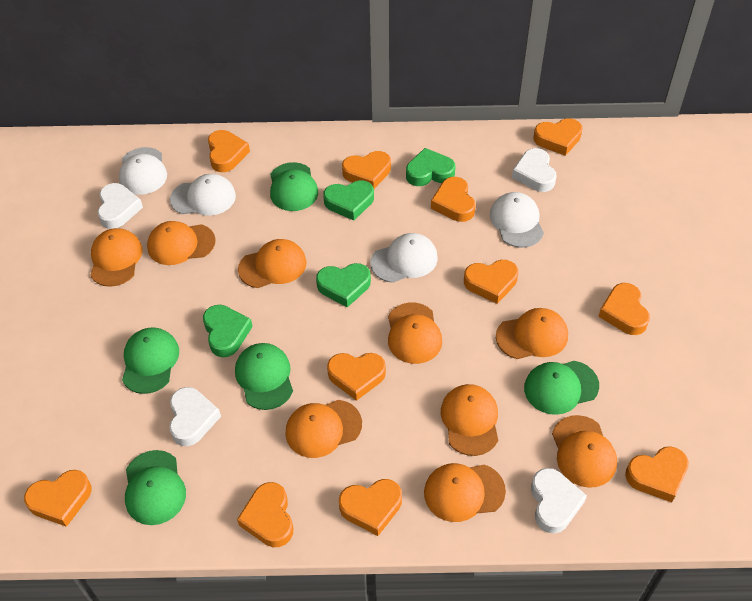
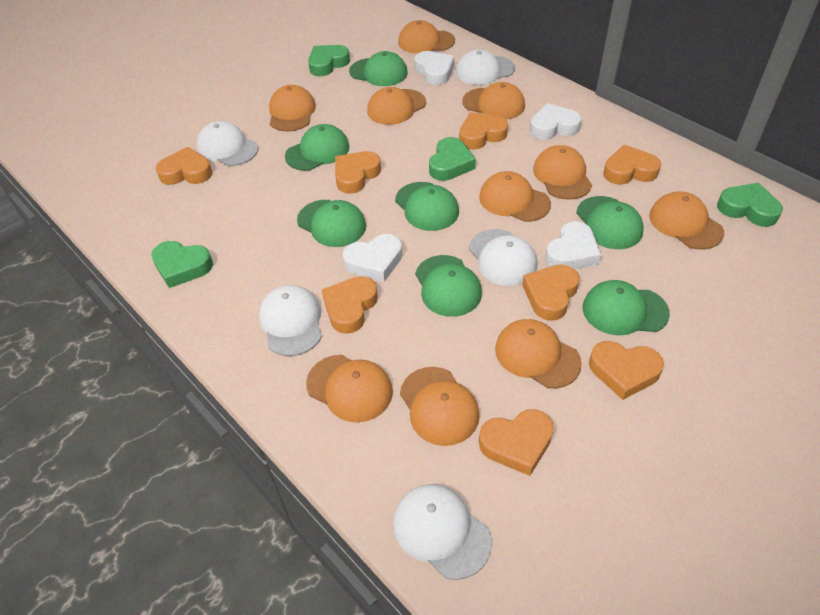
green cap: 5 -> 7
orange cap: 9 -> 10
orange heart: 11 -> 8
white cap: 4 -> 5

